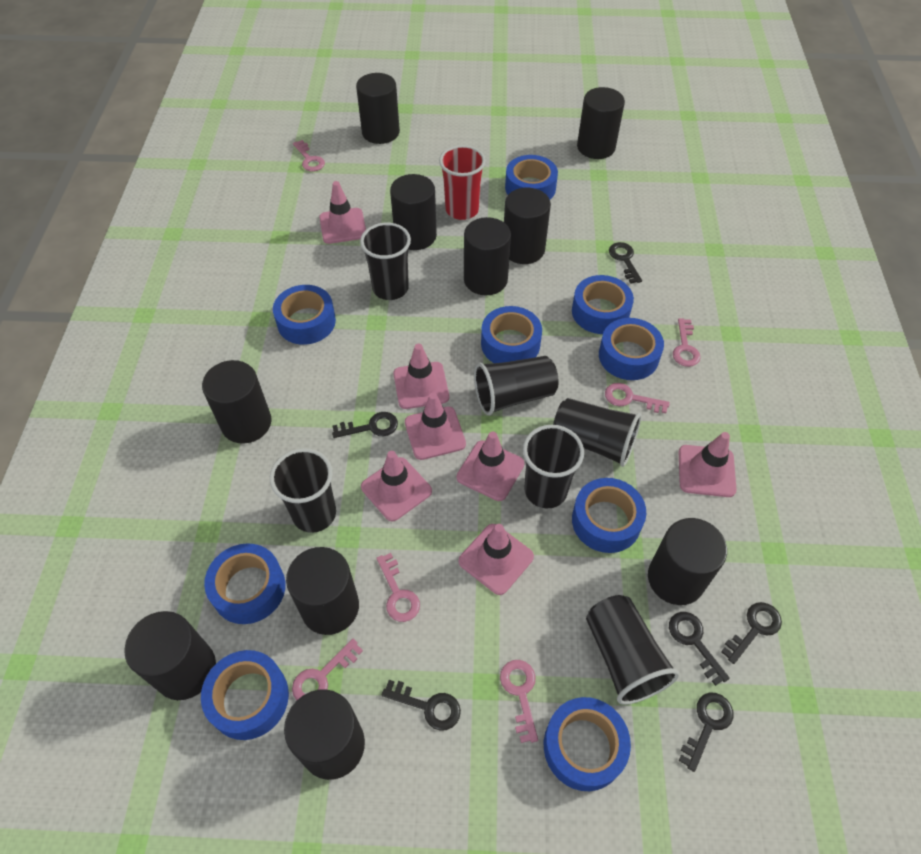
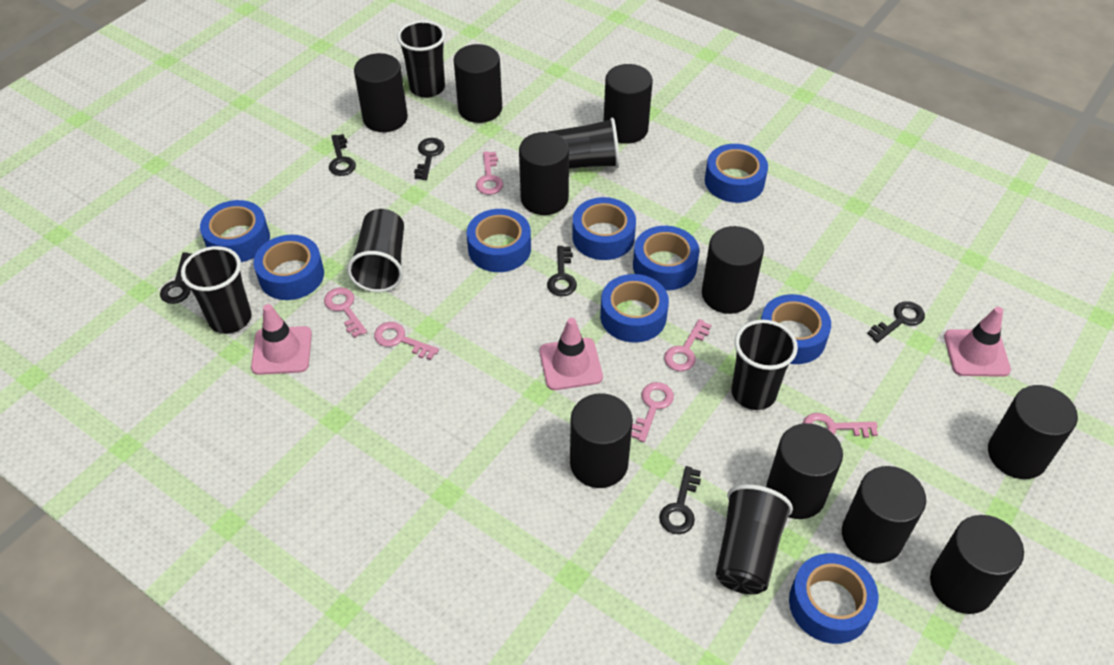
pink traffic cone: 7 -> 3
red cup: 1 -> 0

